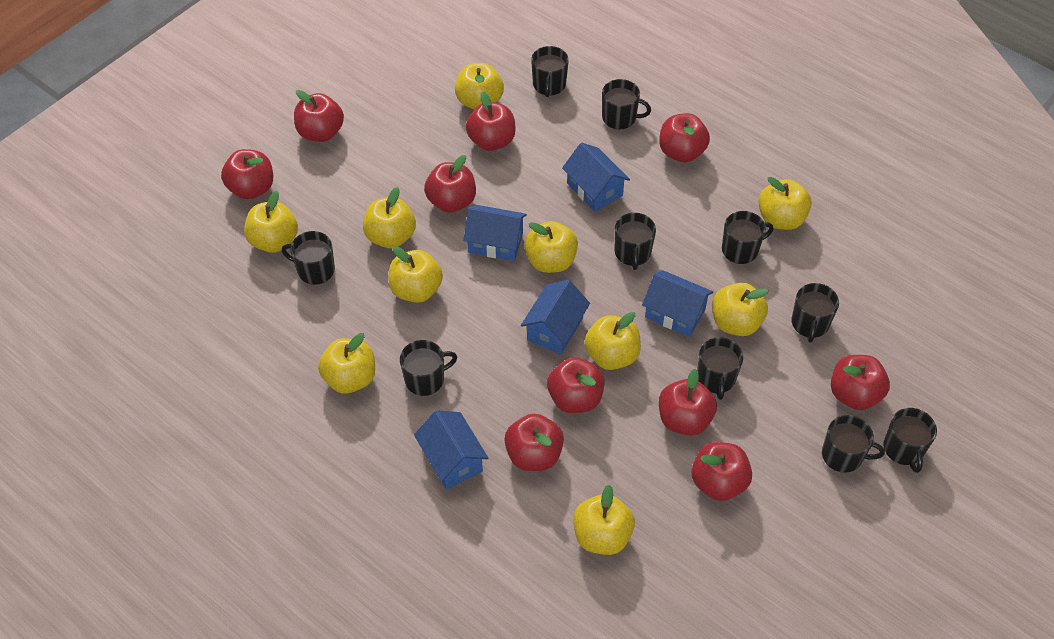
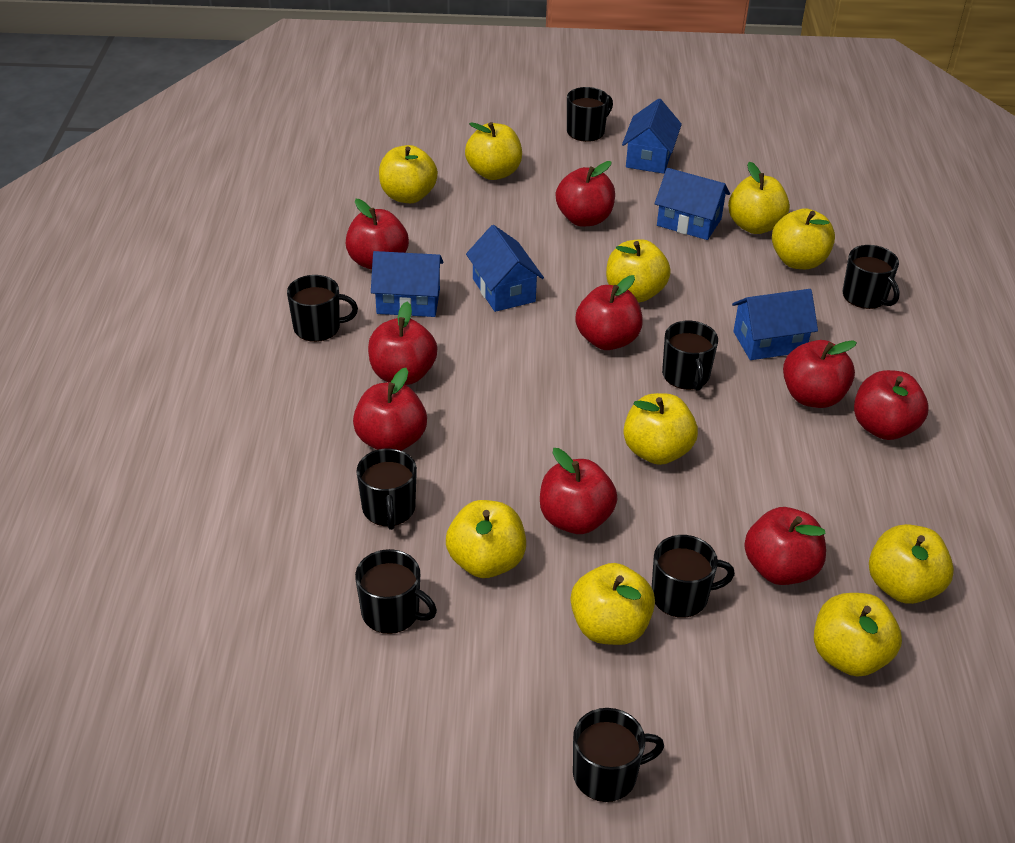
black mug: 10 -> 8
red apple: 10 -> 9

